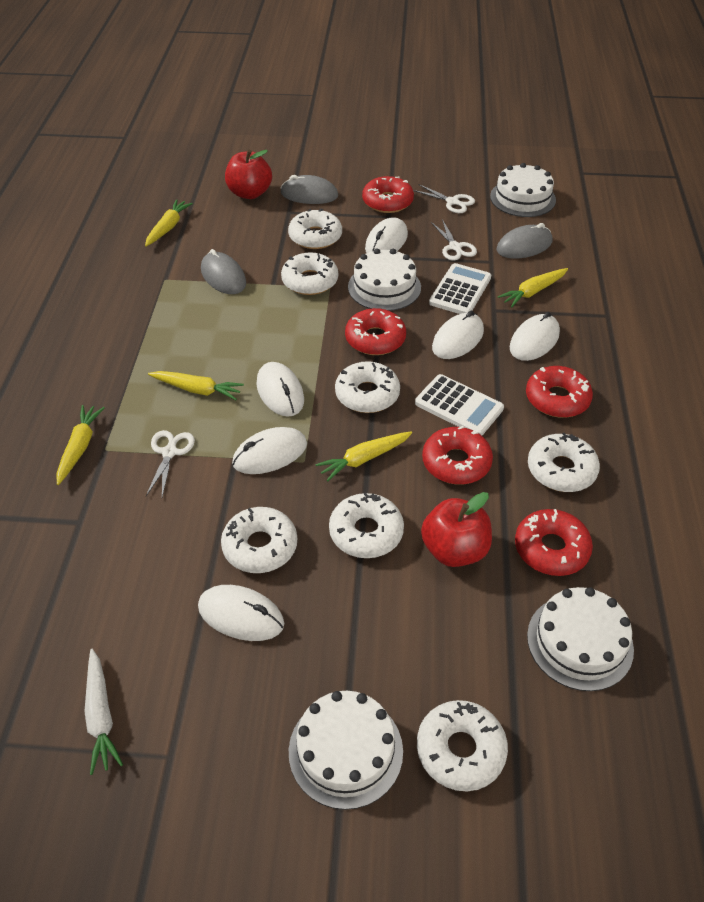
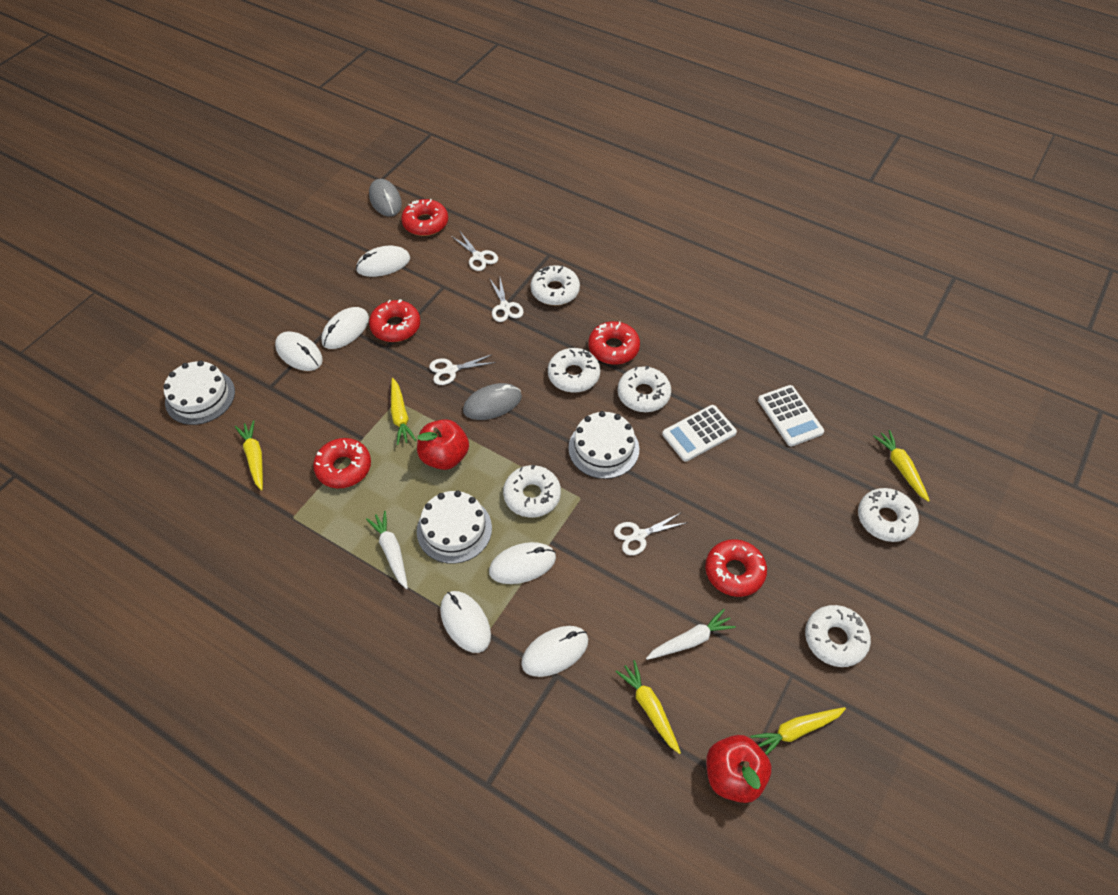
grey mouse: 3 -> 2
white cake: 4 -> 3
white carrot: 1 -> 2
white donut: 7 -> 6
white scissors: 3 -> 4

